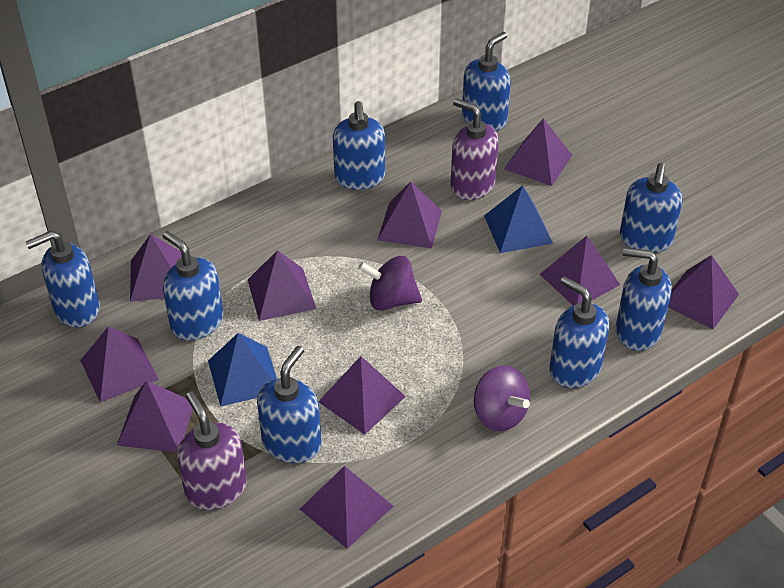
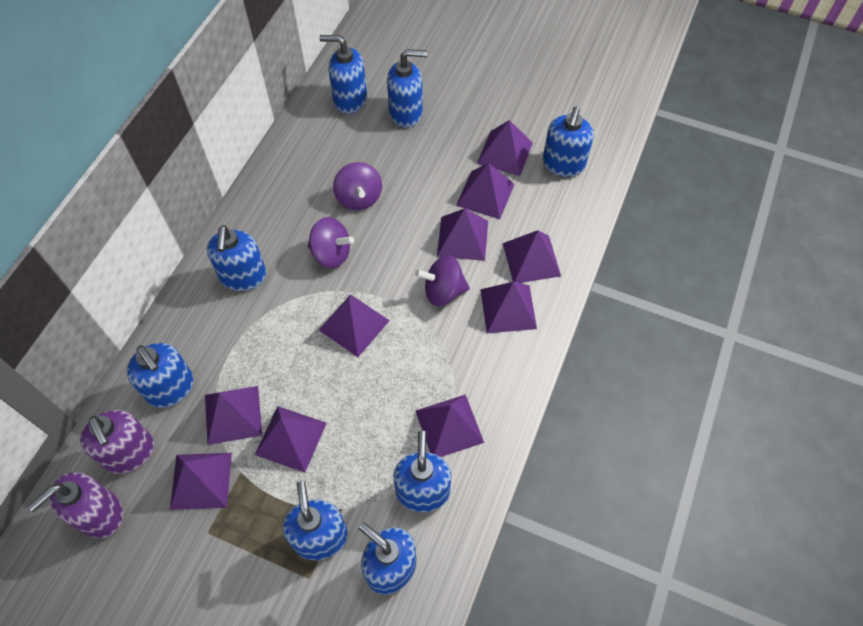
blue pyramid: 2 -> 0
purple spinning top: 2 -> 3

